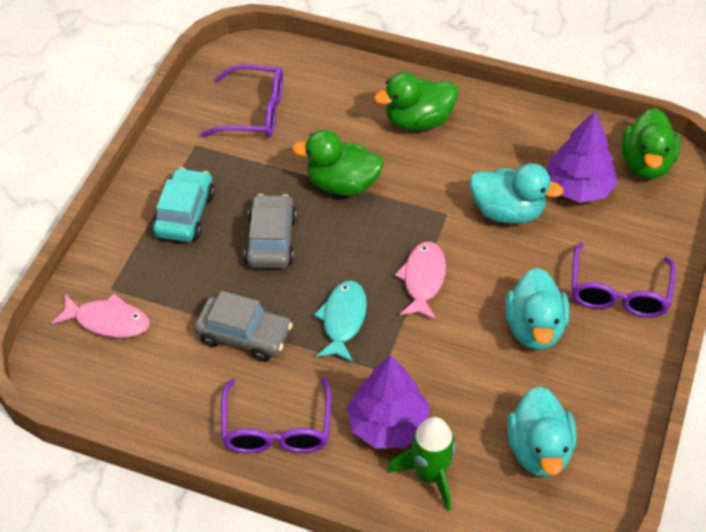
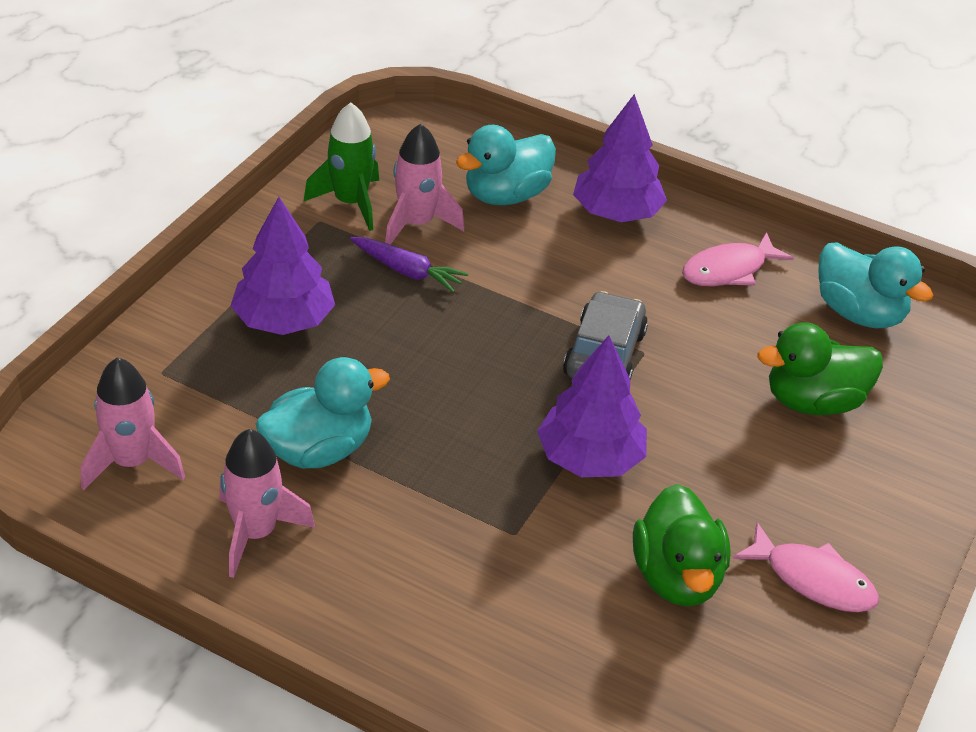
green duck: 3 -> 2
grey car: 2 -> 1
pink rocket: 0 -> 3
purple carrot: 0 -> 1
purple glasses: 3 -> 0
purple tree: 2 -> 3
turquoise car: 1 -> 0
turquoise fish: 1 -> 0

